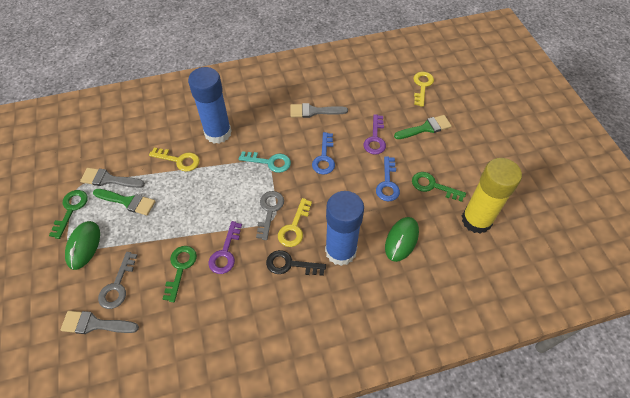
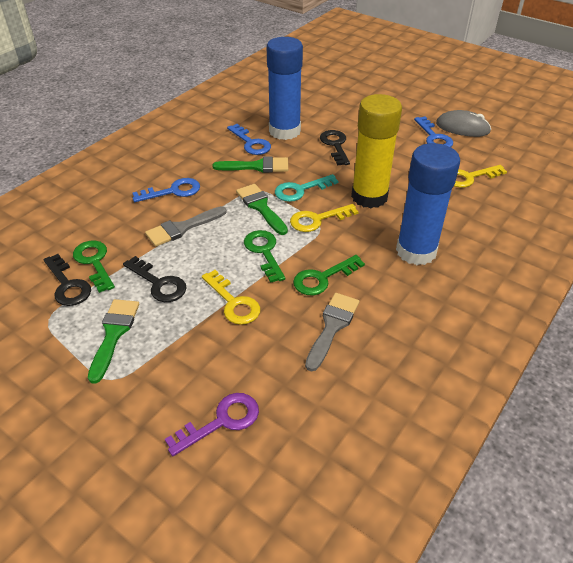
black key: 1 -> 3
blue key: 2 -> 3
green brush: 2 -> 3
green mouse: 2 -> 0
grey brush: 3 -> 2
grey key: 2 -> 0
grey mouse: 0 -> 1
purple key: 2 -> 1

